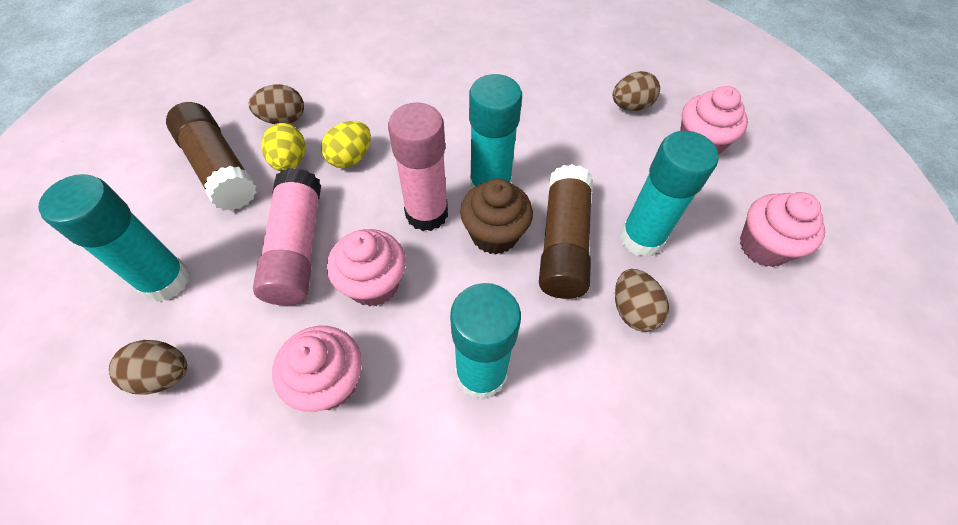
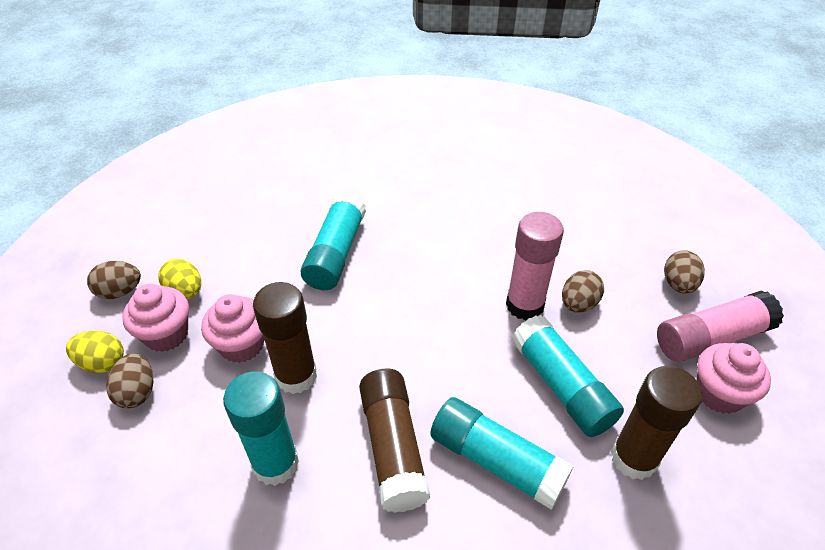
brown cupcake: 1 -> 0
brown glue stick: 2 -> 3
pink cupcake: 4 -> 3

